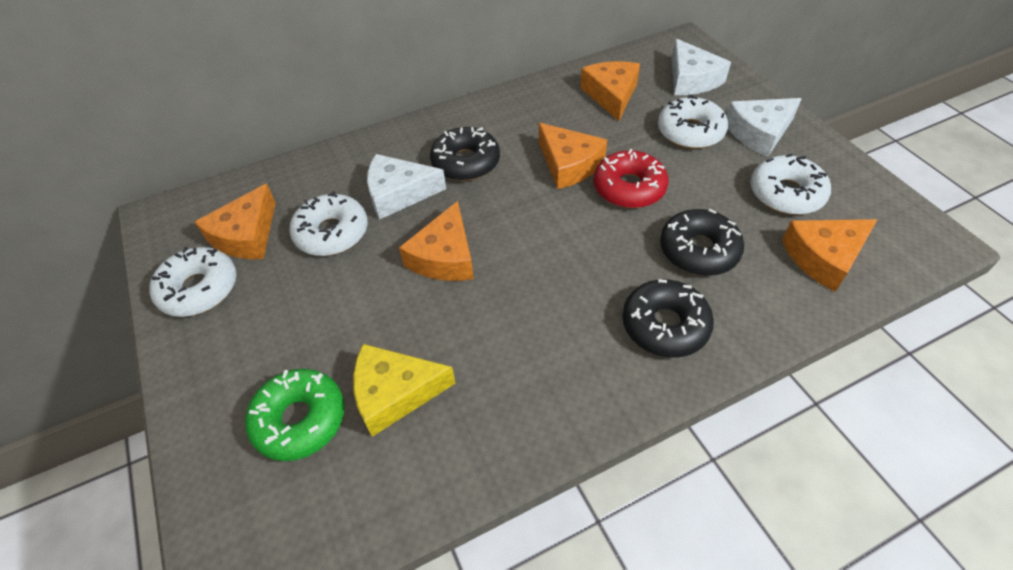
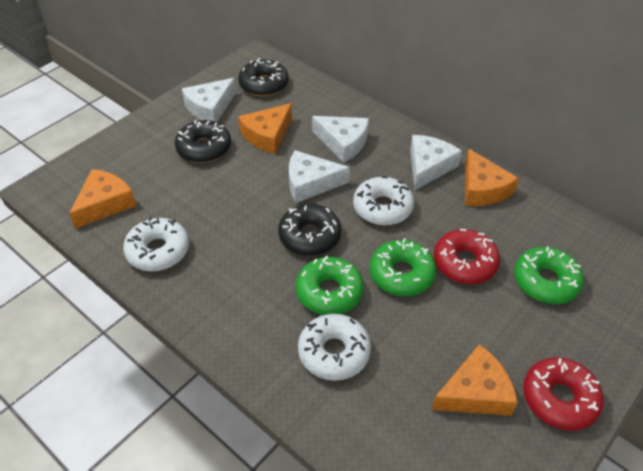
green donut: 1 -> 3
orange cheese: 5 -> 4
red donut: 1 -> 2
white cheese: 3 -> 4
white donut: 4 -> 3
yellow cheese: 1 -> 0

